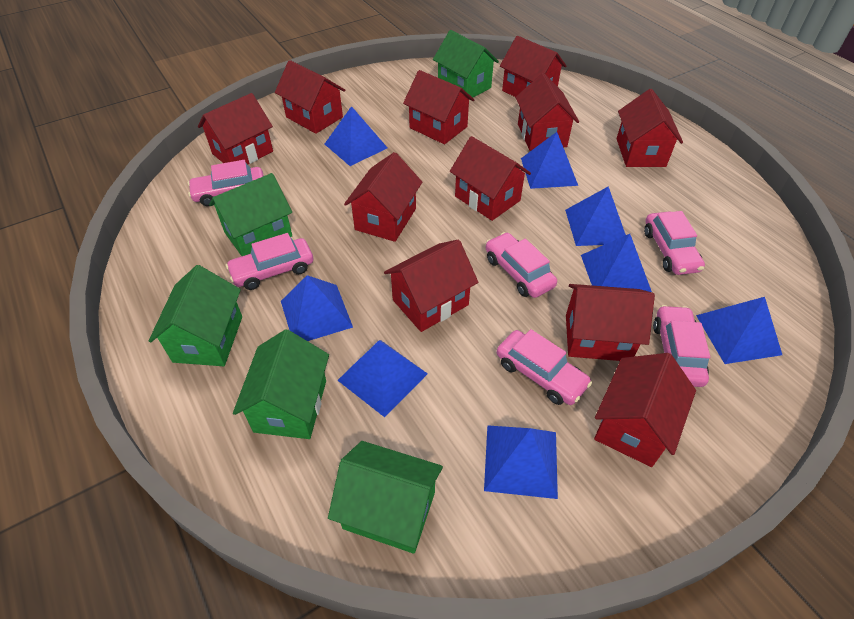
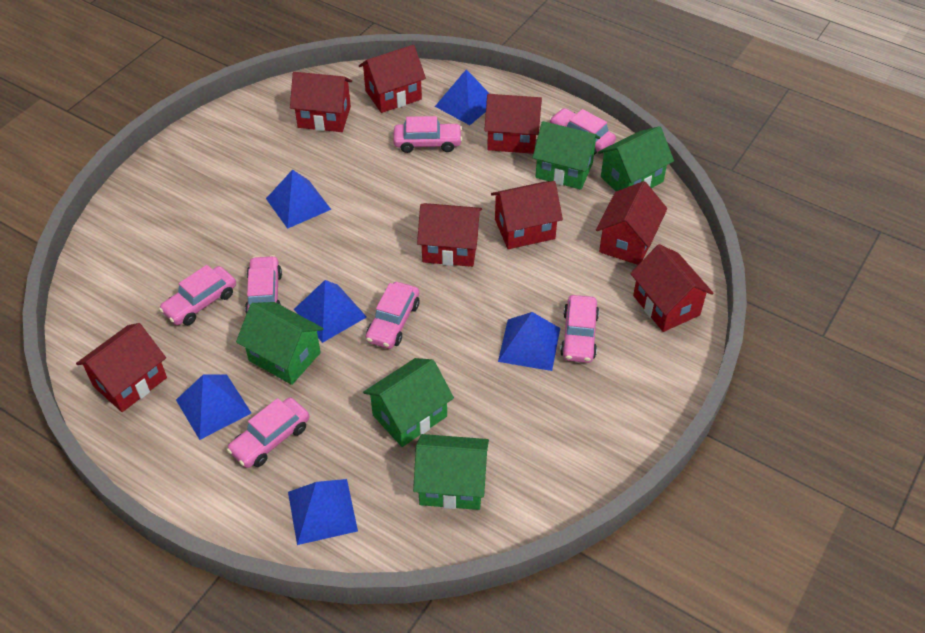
blue pyramid: 8 -> 6
pink car: 6 -> 7
red house: 11 -> 8

